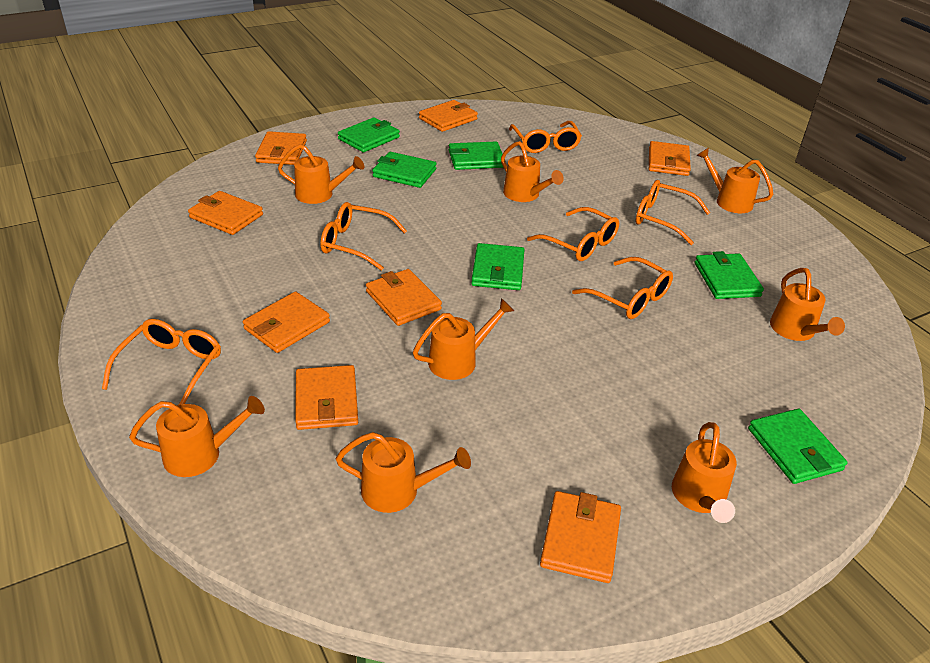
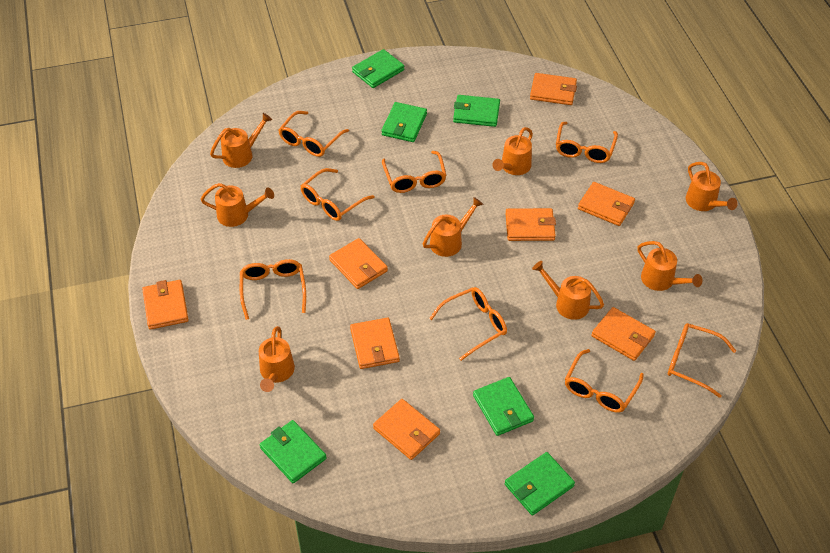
orange glasses: 6 -> 8

